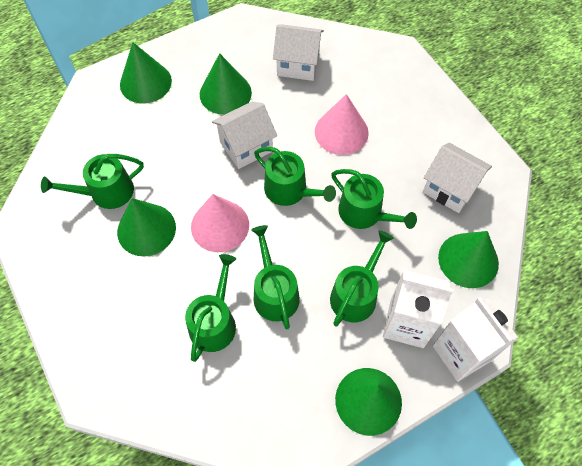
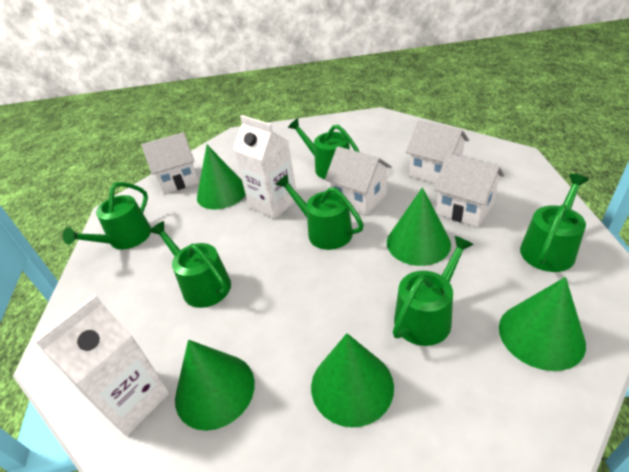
pink cone: 2 -> 0
white house: 3 -> 4

